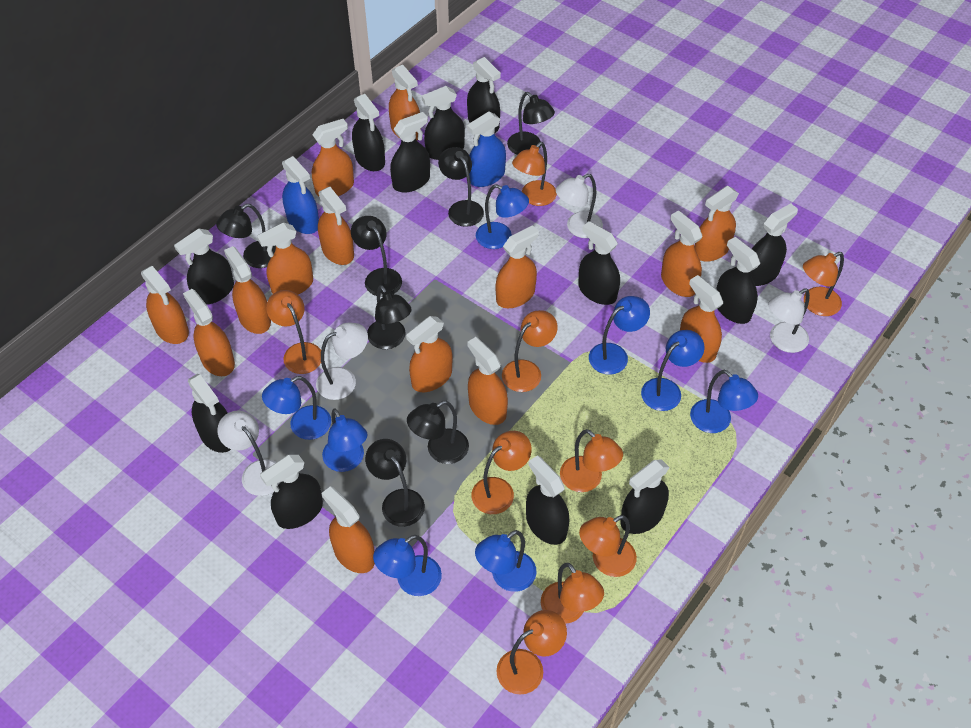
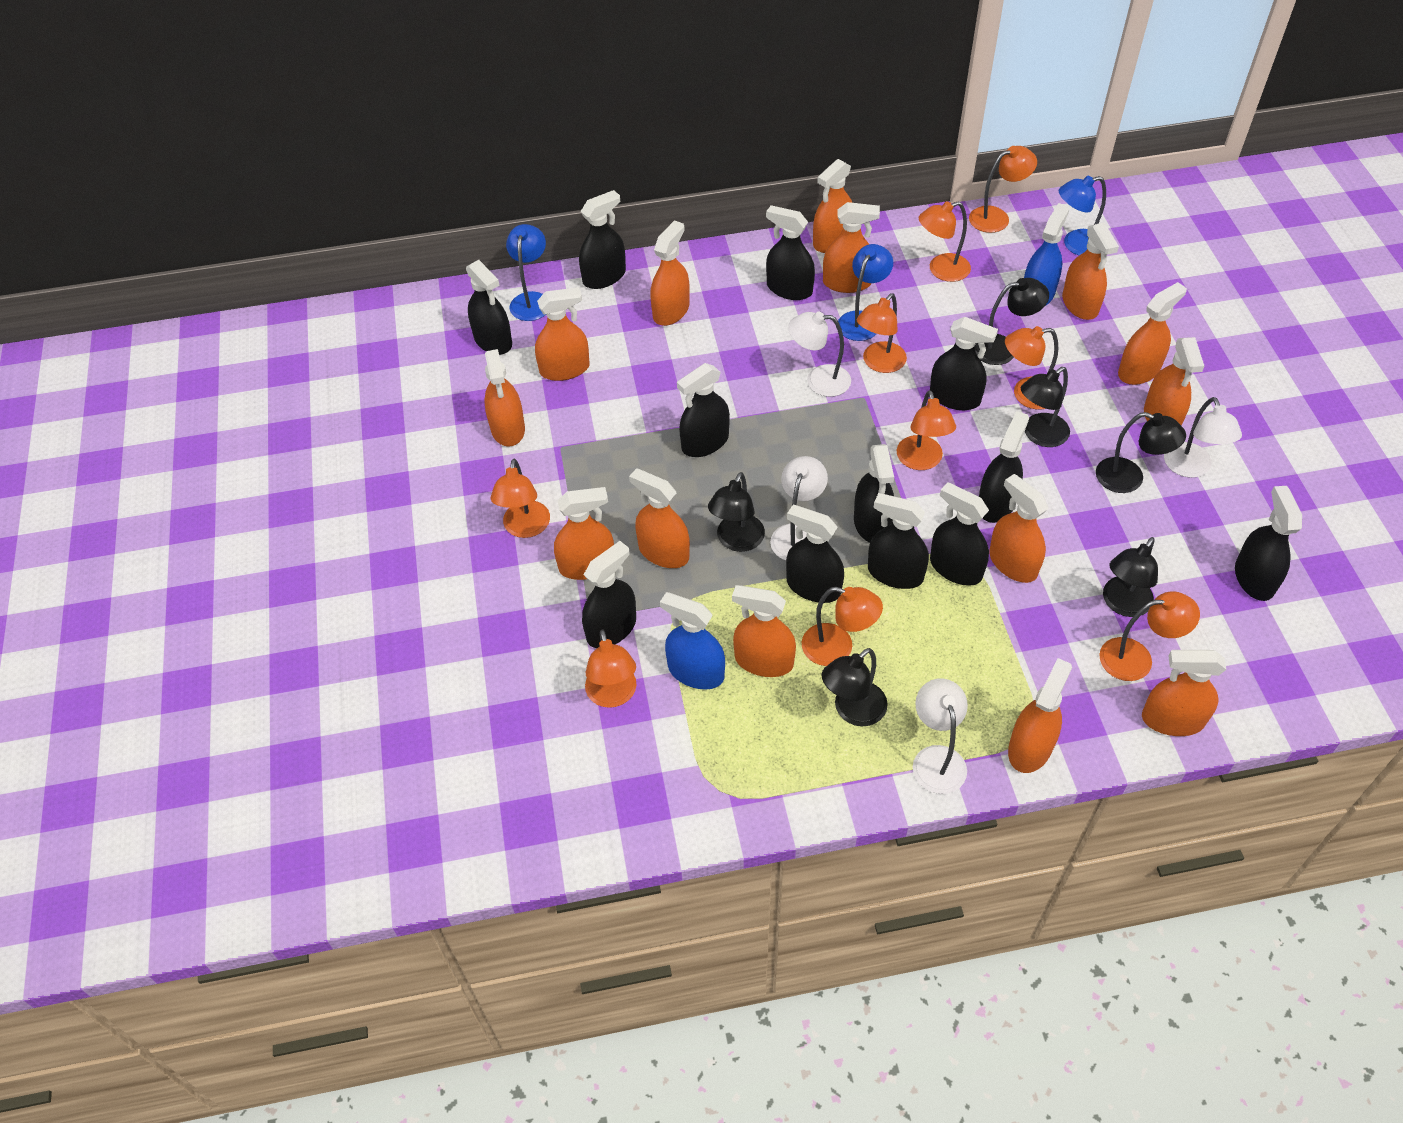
black lamp: 7 -> 6
blue lamp: 8 -> 3

